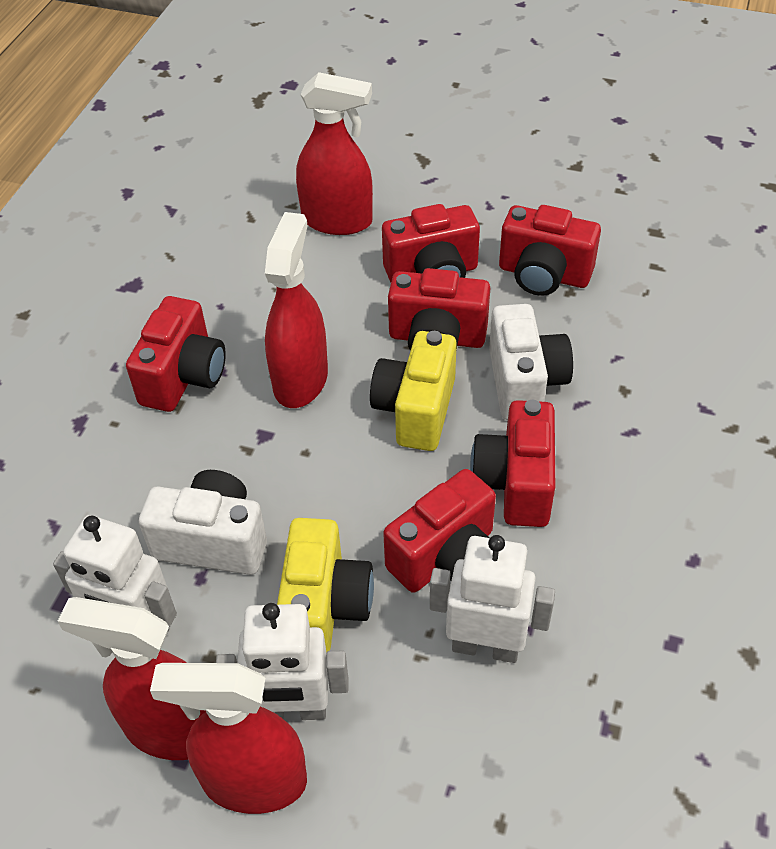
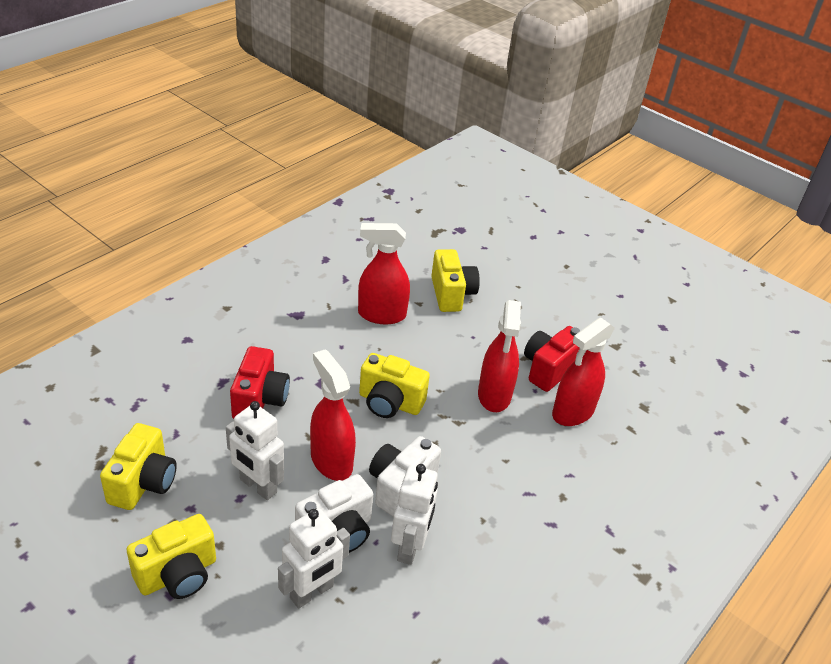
red camera: 6 -> 2
yellow camera: 2 -> 4

